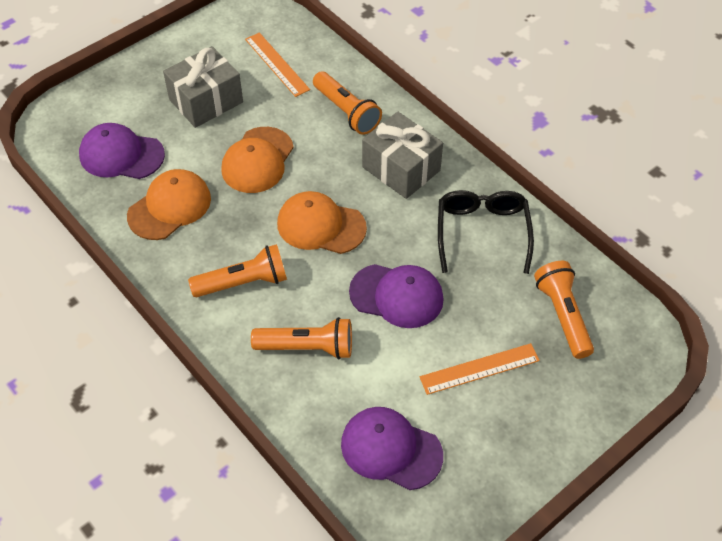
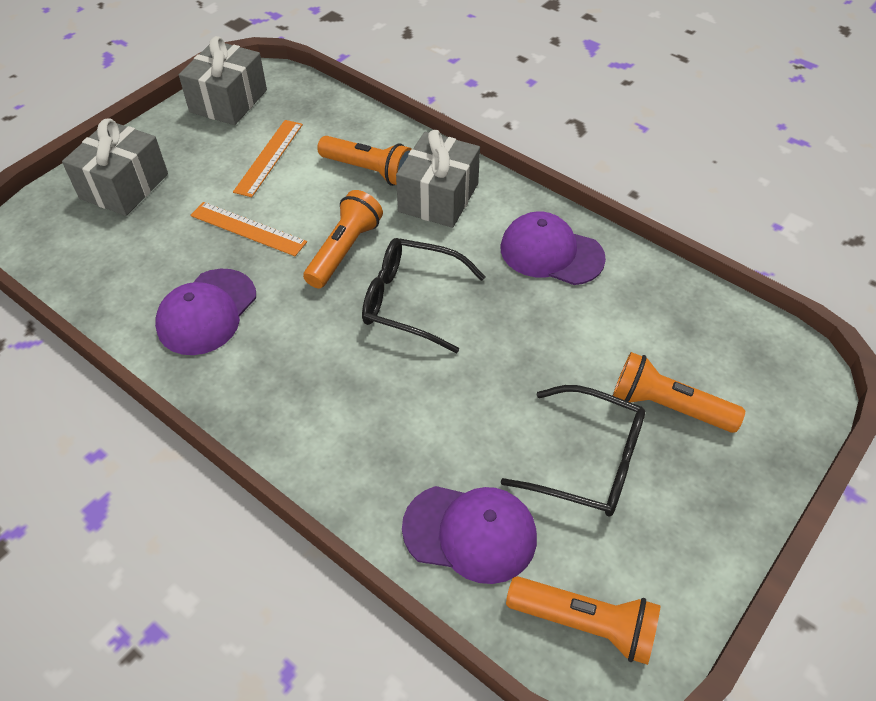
black glasses: 1 -> 2
grey gift: 2 -> 3
orange cap: 3 -> 0

